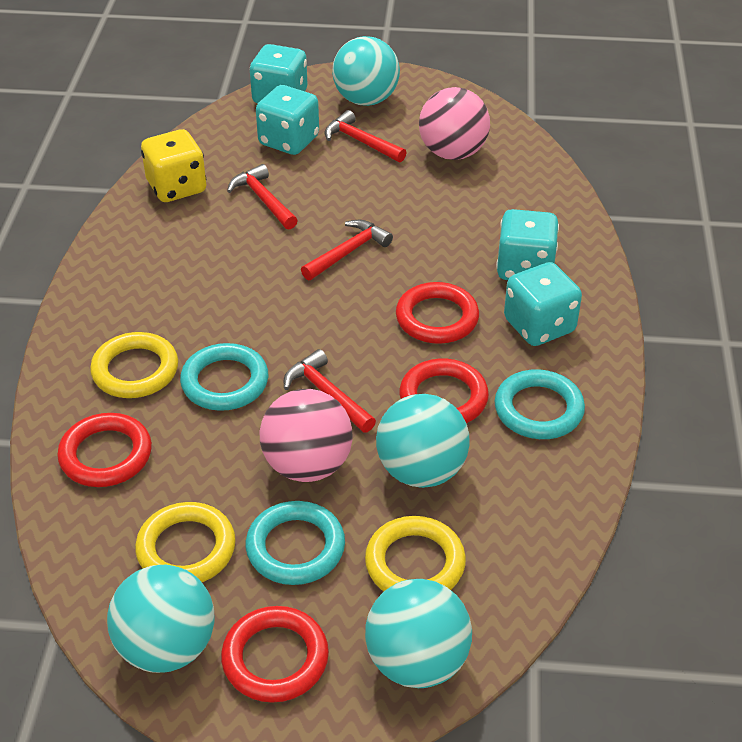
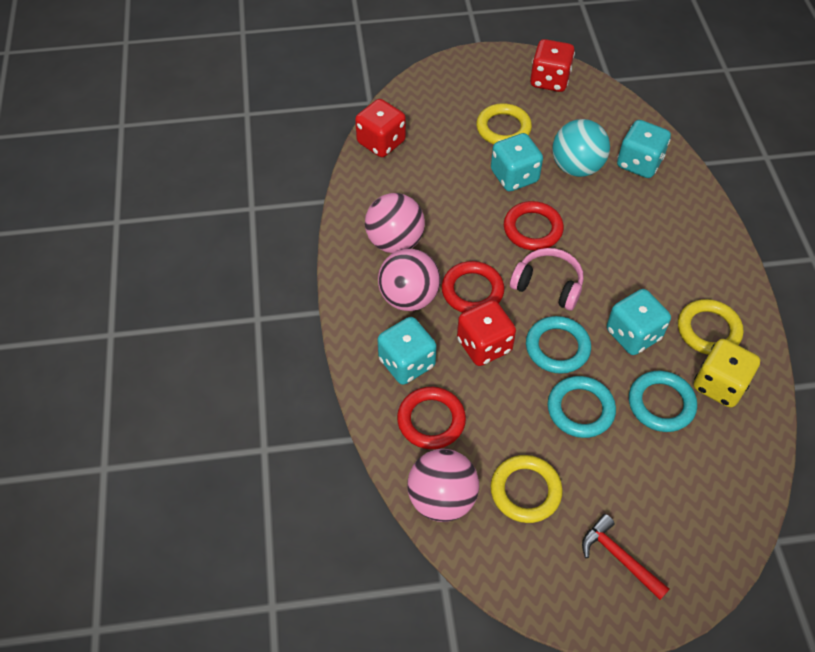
pink ball: 2 -> 3
pink headphones: 0 -> 1
red dice: 0 -> 3
red hammer: 4 -> 1
red ring: 4 -> 3
turquoise ball: 4 -> 1

